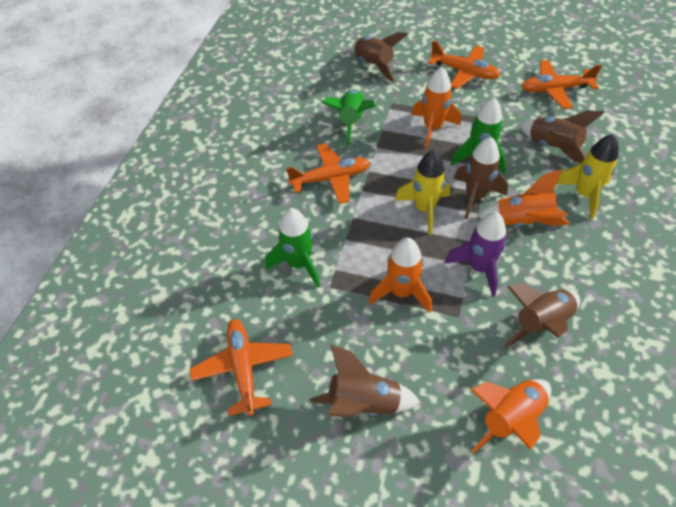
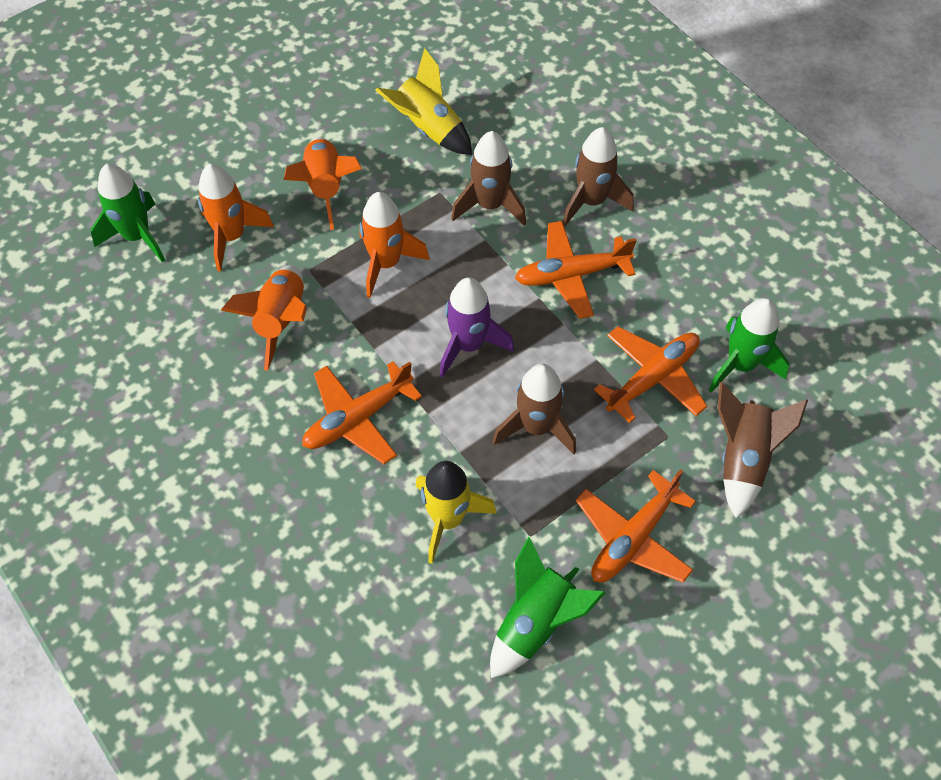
brown rocket: 5 -> 4

